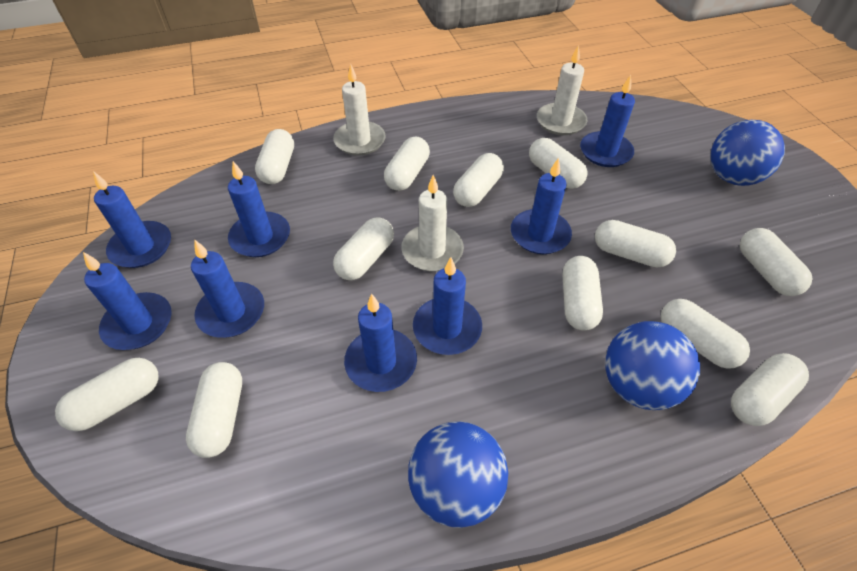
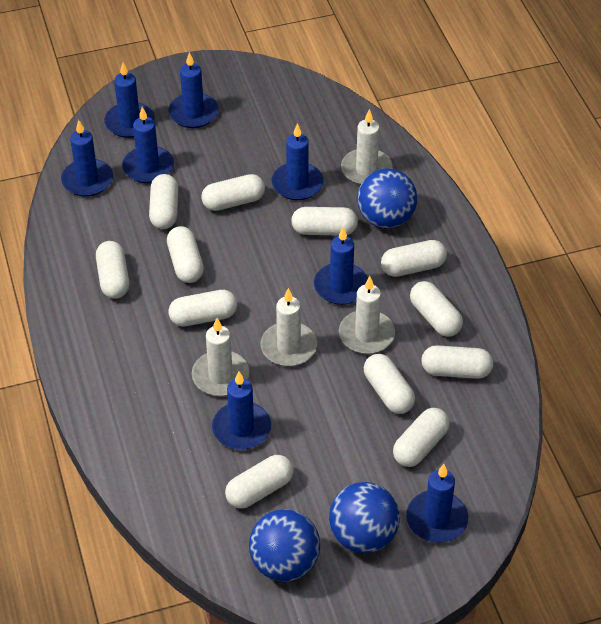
white candle: 3 -> 4

